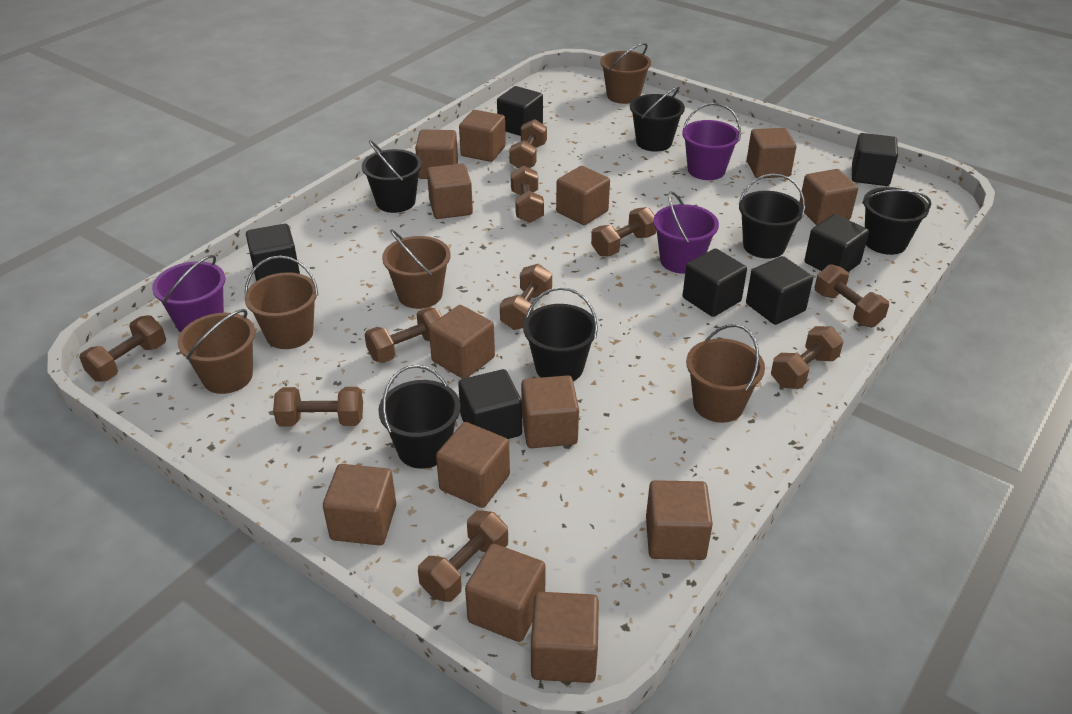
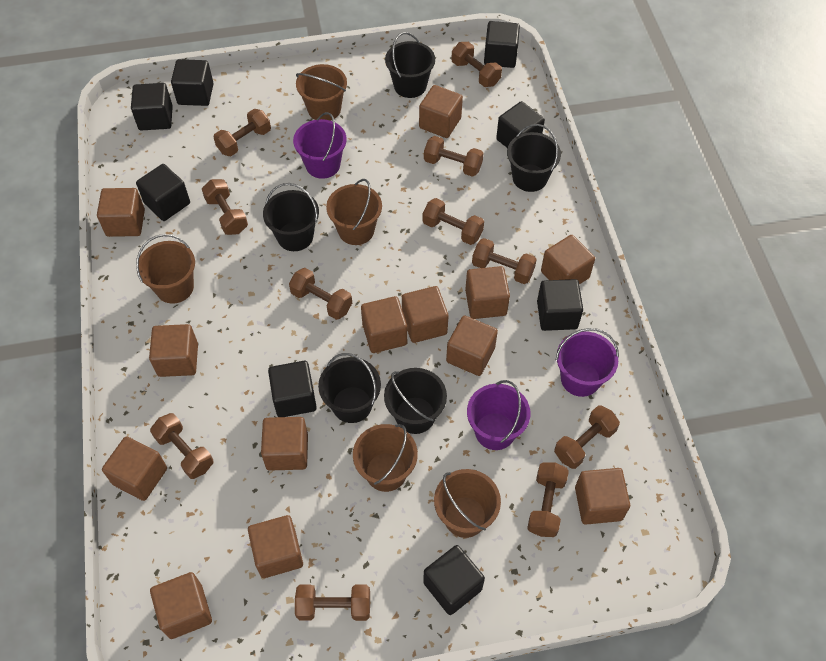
black bucket: 6 -> 5
black cube: 7 -> 8
brown dumbbell: 10 -> 11

